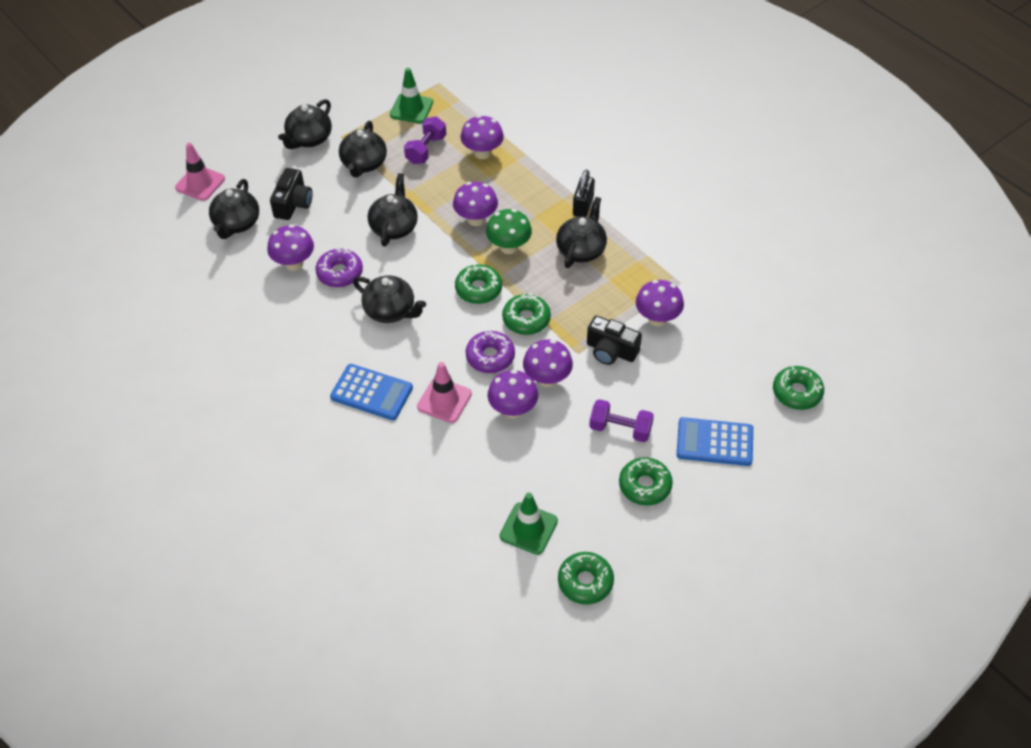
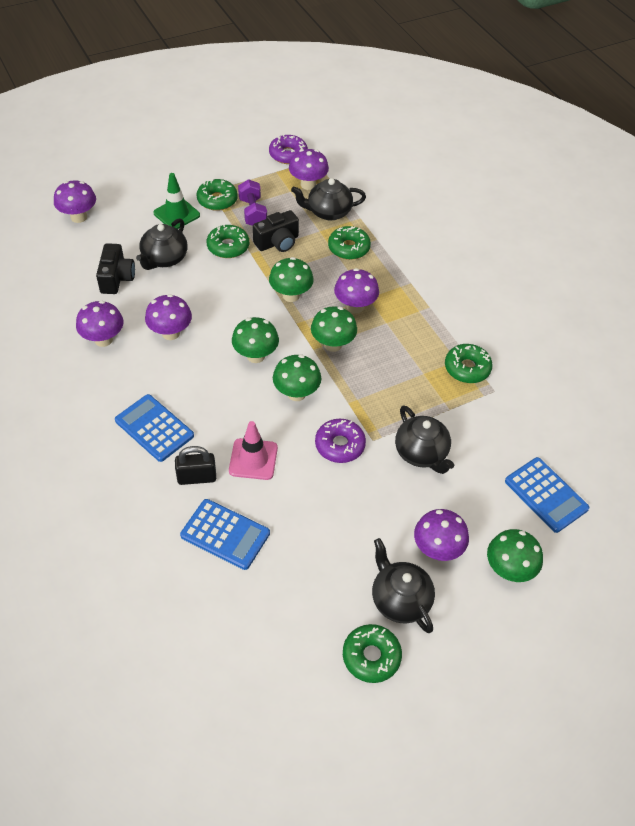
black teapot: 6 -> 4
blue calculator: 2 -> 3
green mushroom: 1 -> 5
green traffic cone: 2 -> 1
pink traffic cone: 2 -> 1
purple dumbbell: 2 -> 1

